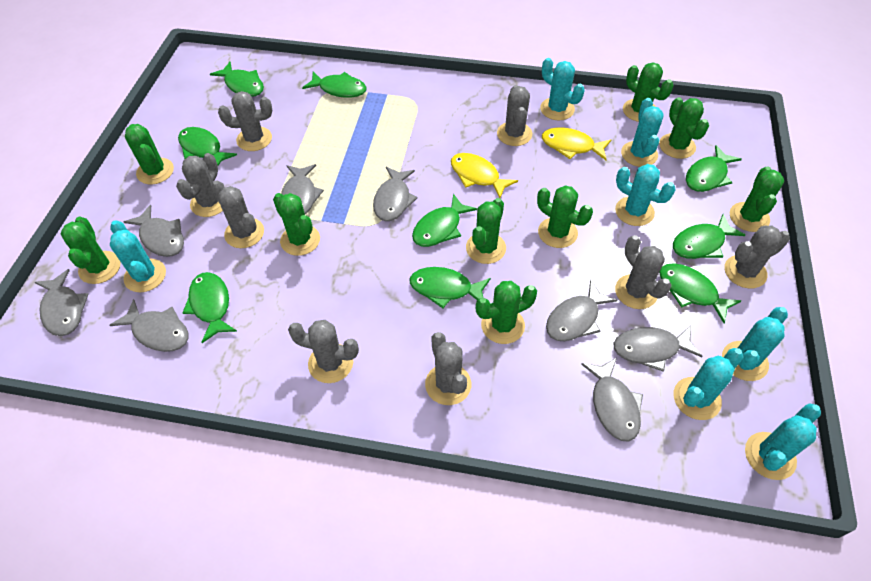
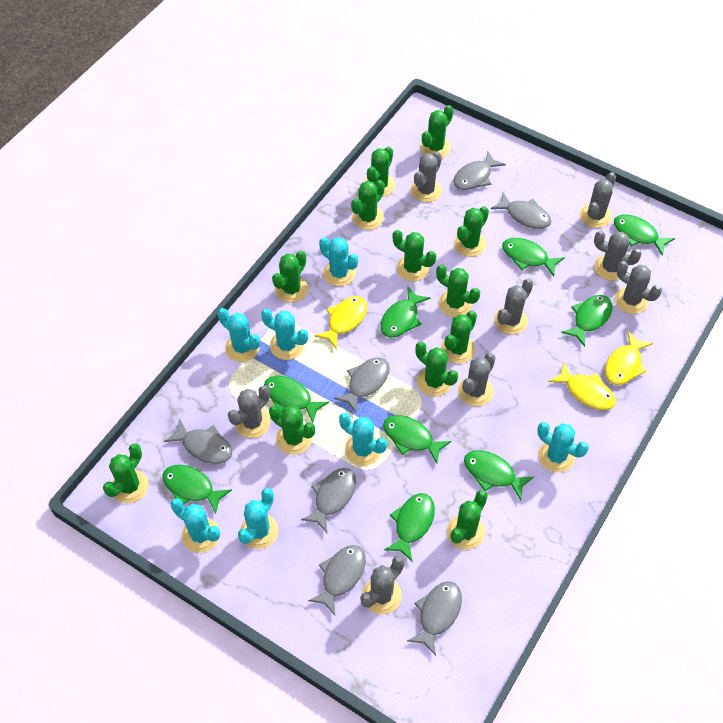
green cactus: 9 -> 12
grey fish: 8 -> 7
yellow fish: 2 -> 3

